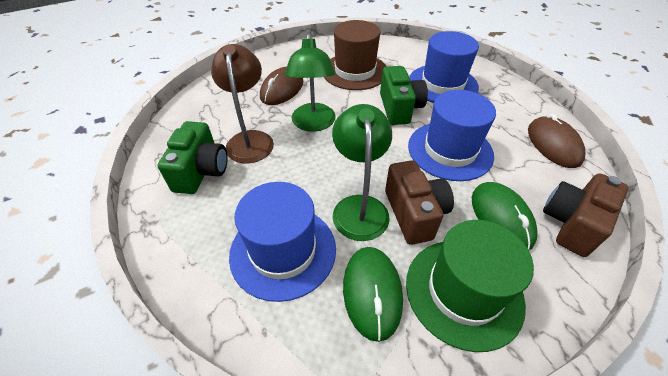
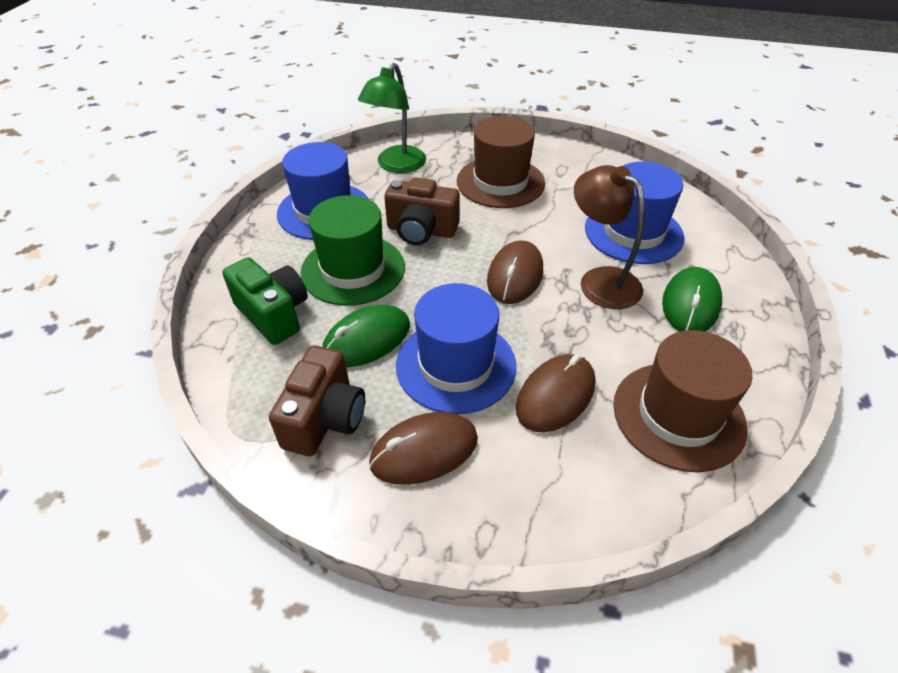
brown hat: 1 -> 2
brown mouse: 2 -> 3
green camera: 2 -> 1
green lamp: 2 -> 1

